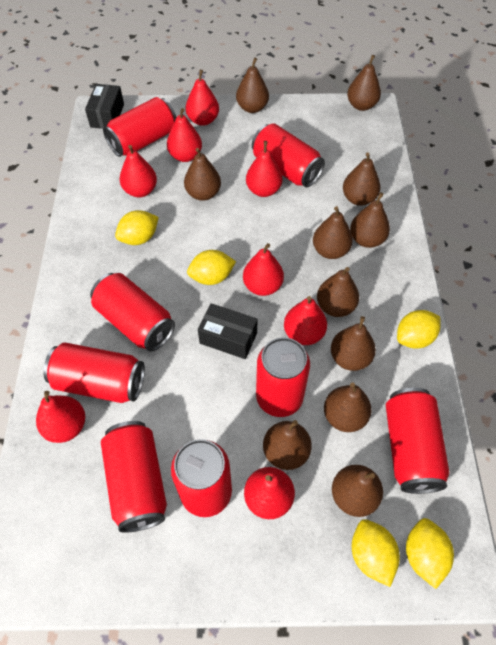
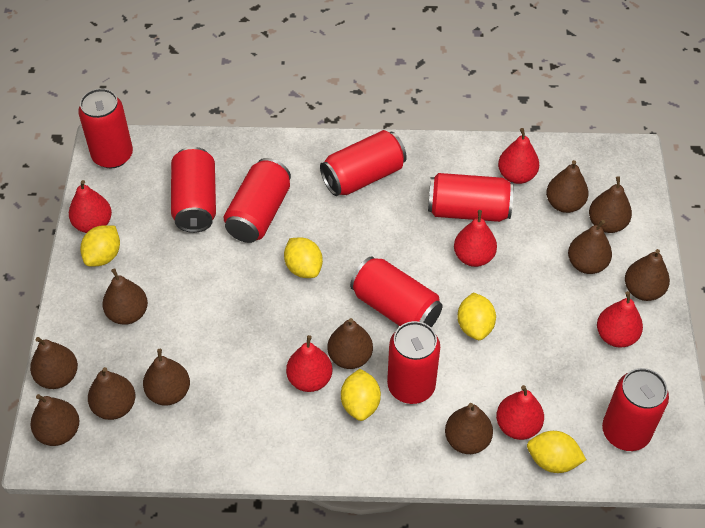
black box: 2 -> 0
red pear: 8 -> 6

